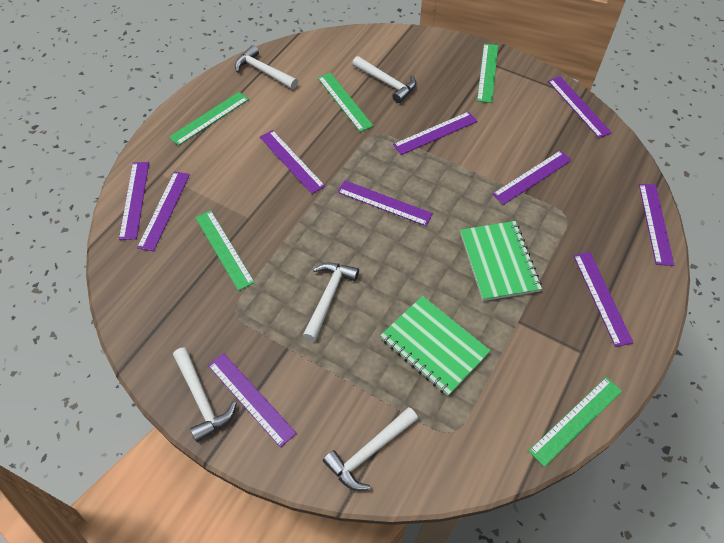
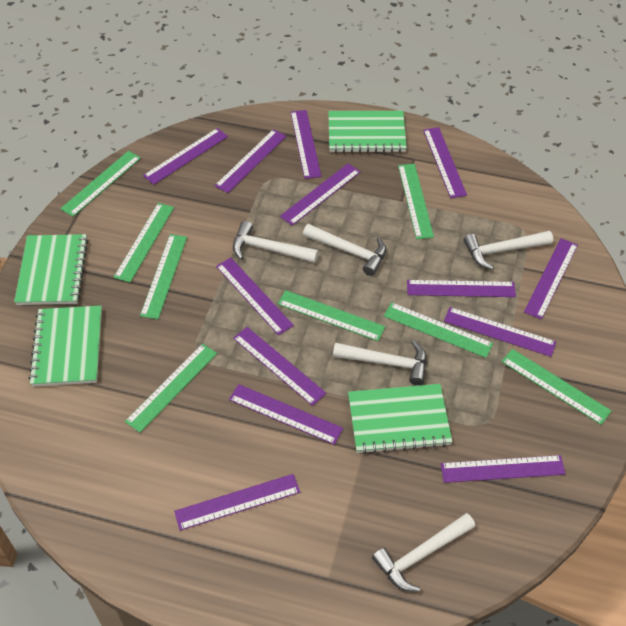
green notebook: 2 -> 4
green ruler: 5 -> 8
purple ruler: 10 -> 13

